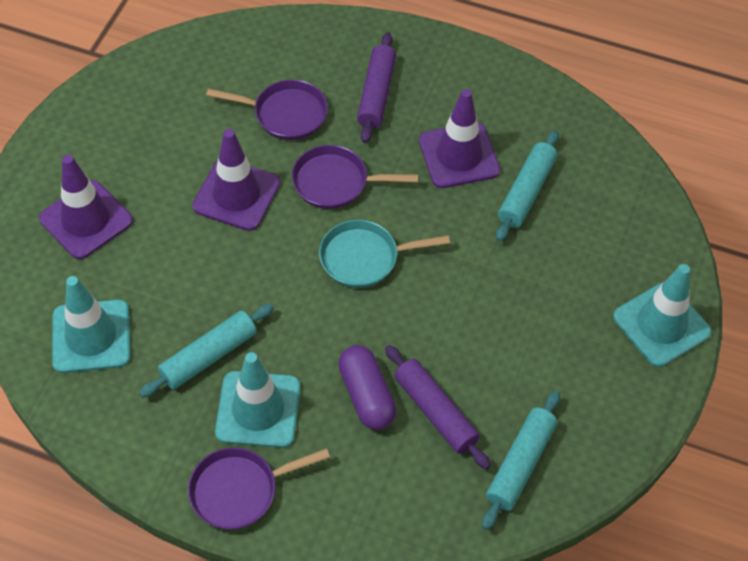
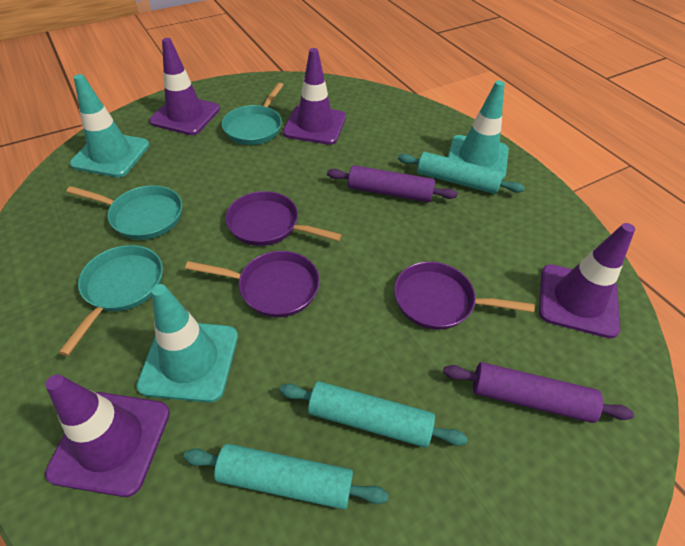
purple capsule: 1 -> 0
purple traffic cone: 3 -> 4
turquoise pan: 1 -> 3

